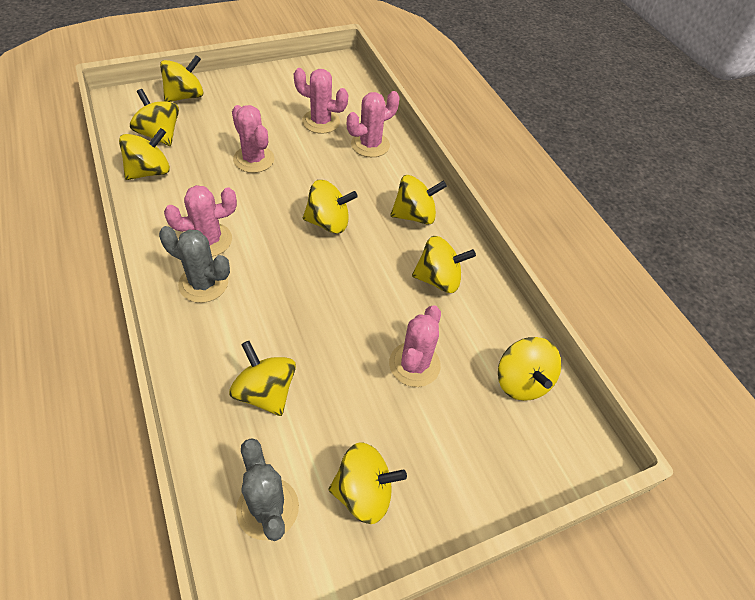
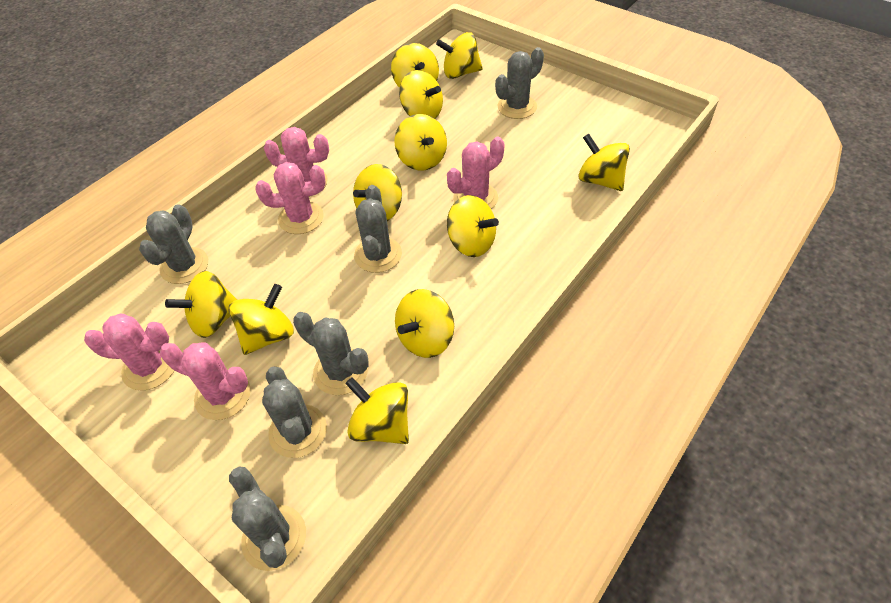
grey cactus: 2 -> 6
yellow spinning top: 9 -> 11

